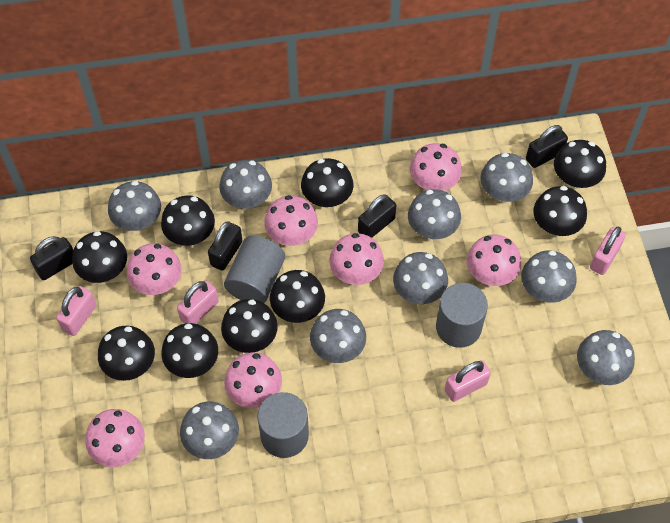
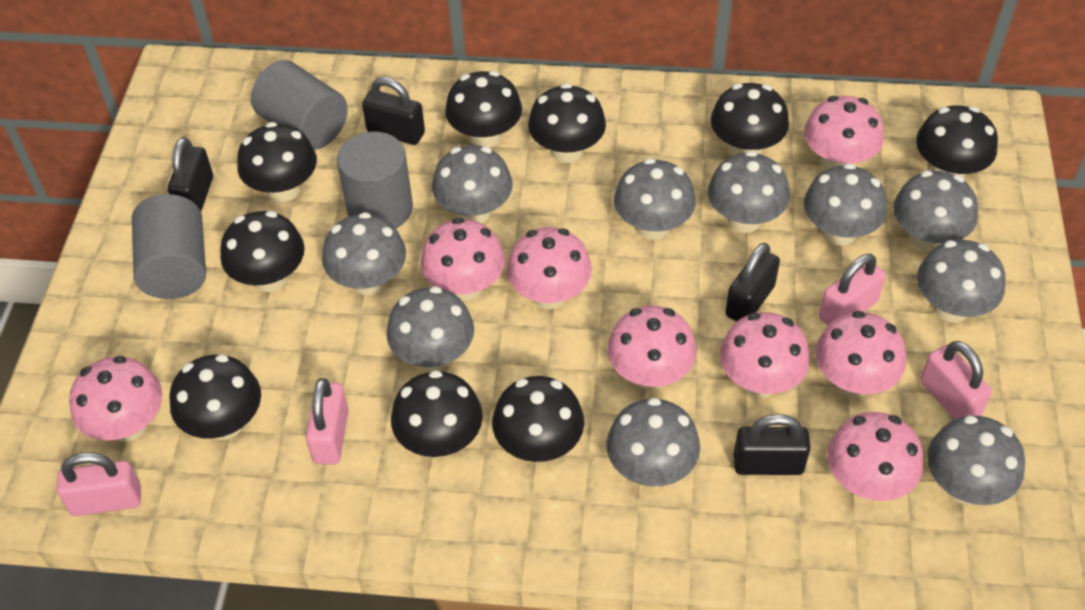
grey mushroom: 9 -> 10
pink mushroom: 7 -> 8

